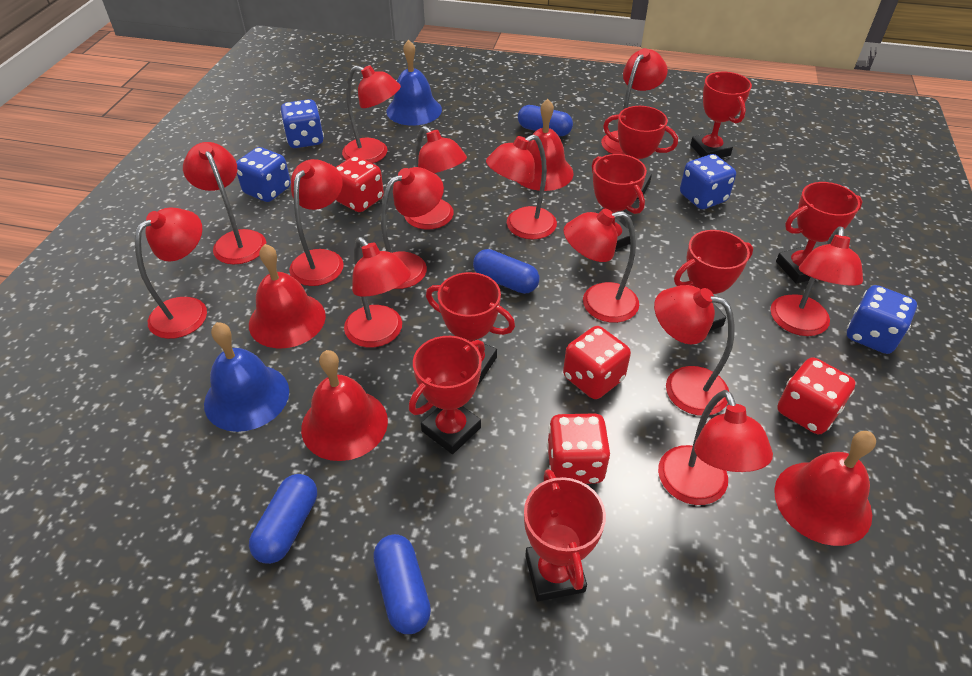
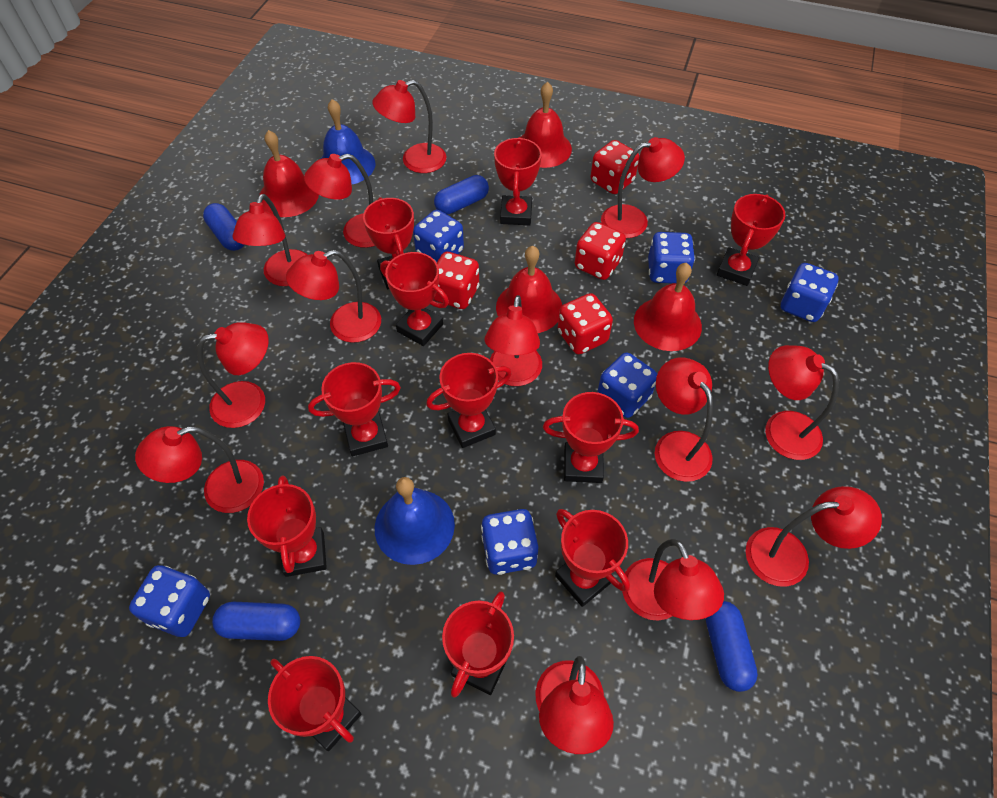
blue dice: 4 -> 6
red trophy: 8 -> 11

